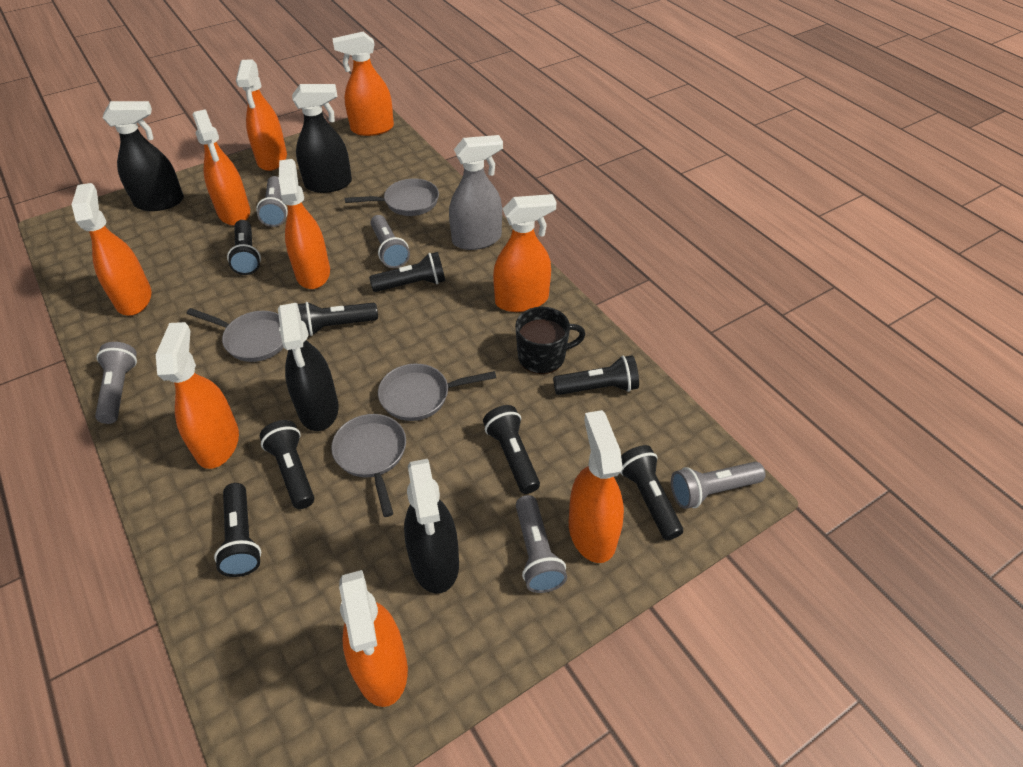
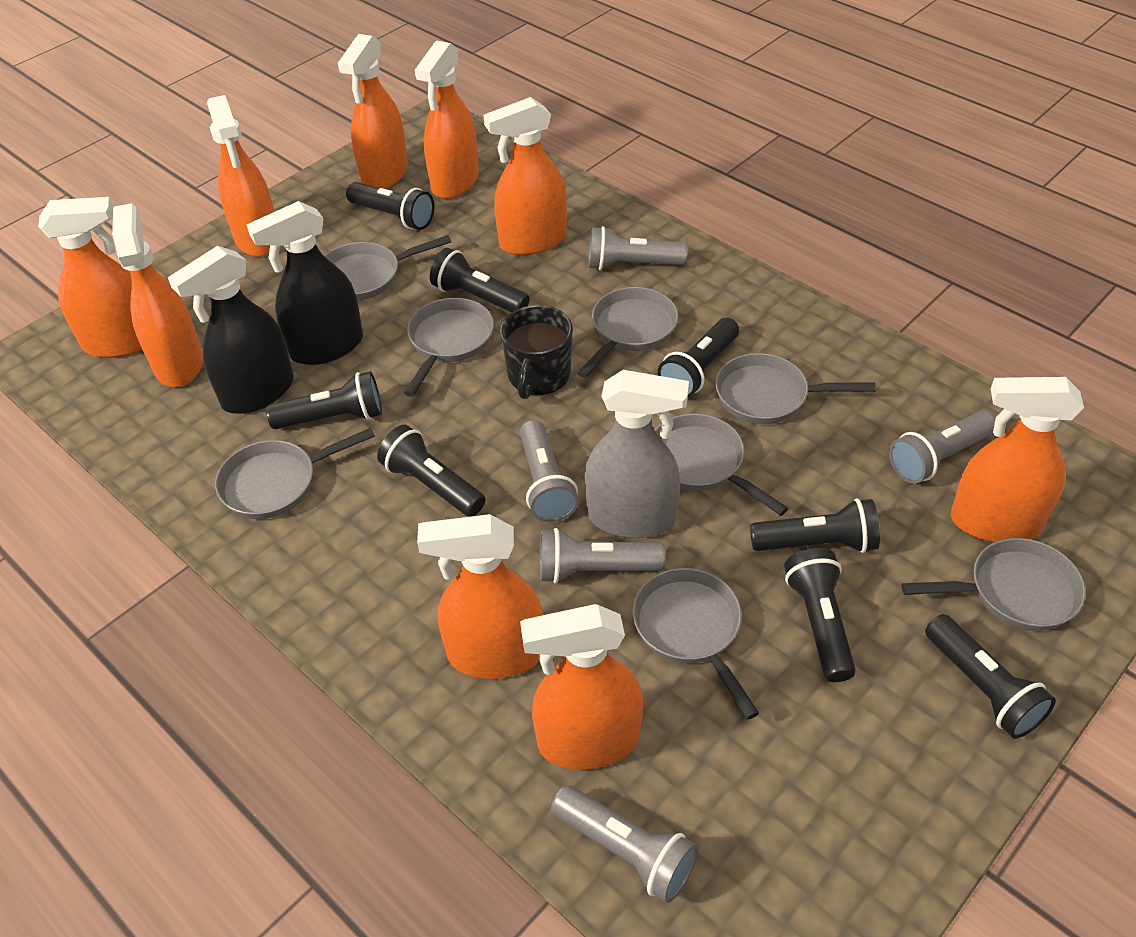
black spray bottle: 4 -> 2
grey pan: 4 -> 8

